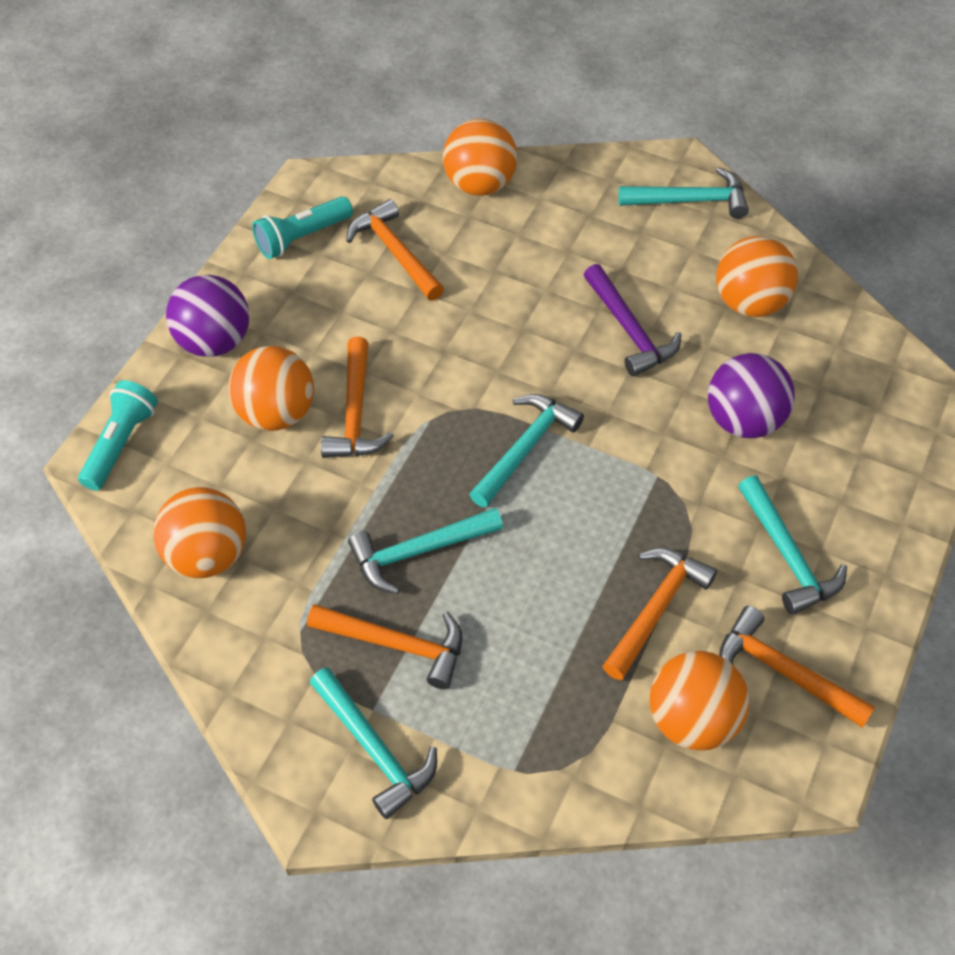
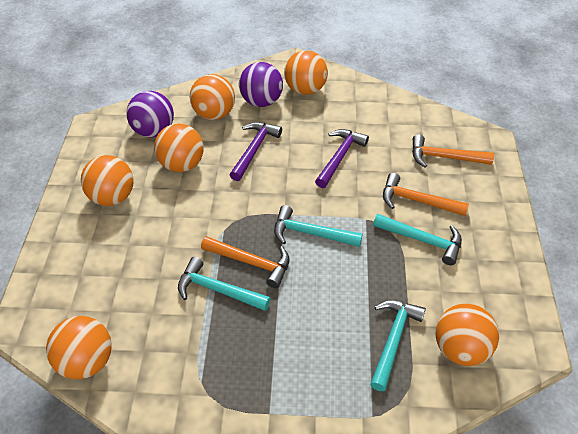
orange ball: 5 -> 6
orange hammer: 5 -> 3
purple hammer: 1 -> 2
turquoise flashlight: 2 -> 0
turquoise hammer: 5 -> 4

